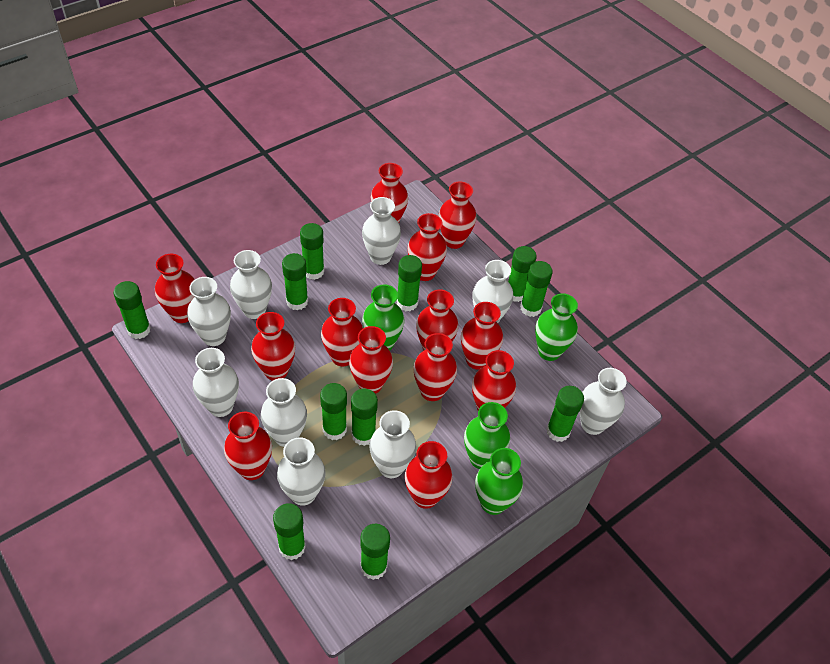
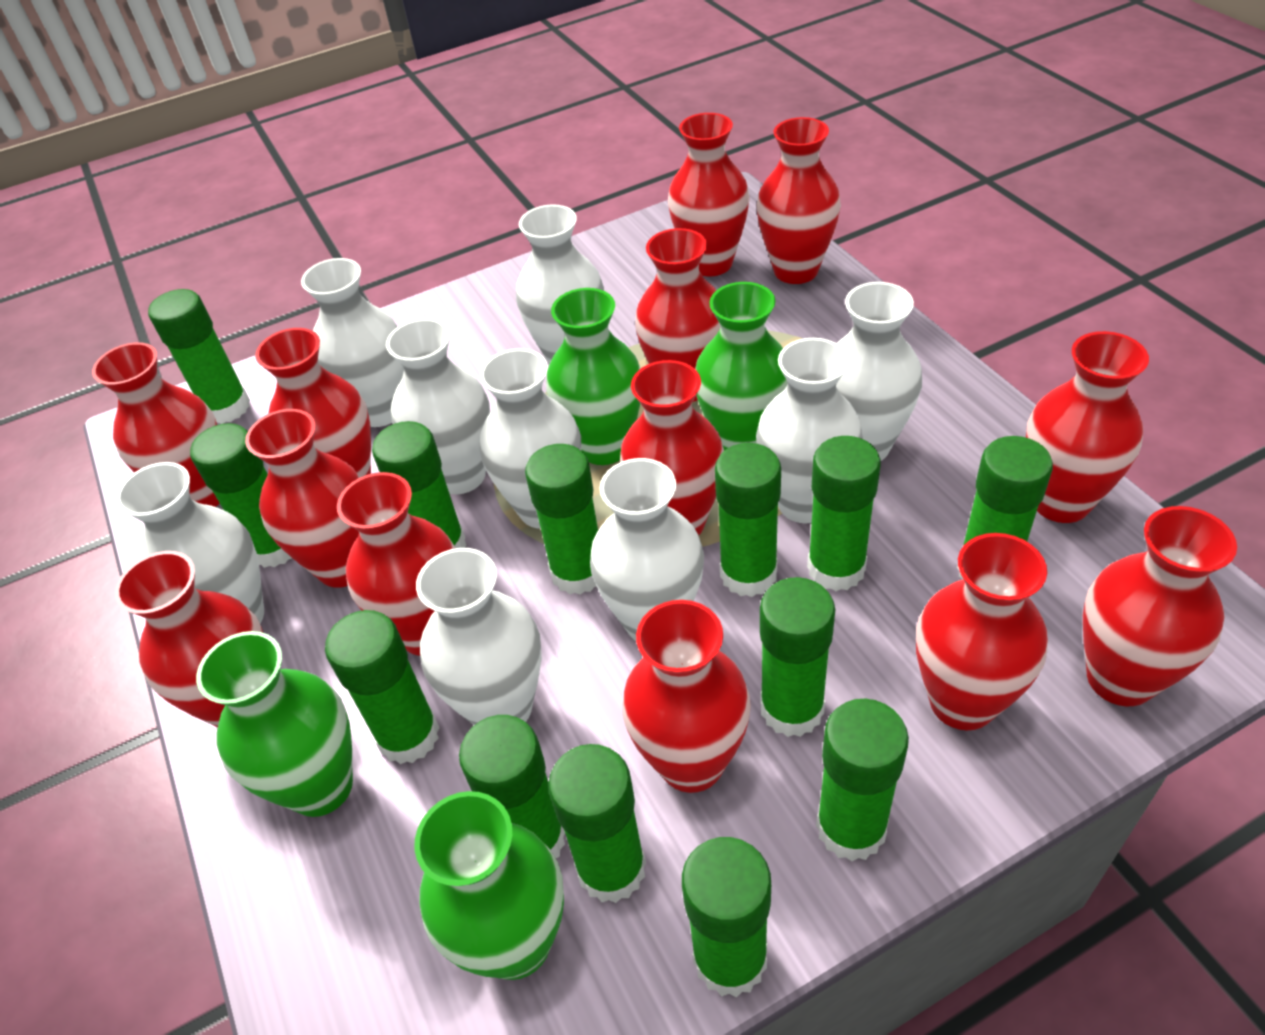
green glue stick: 11 -> 13

